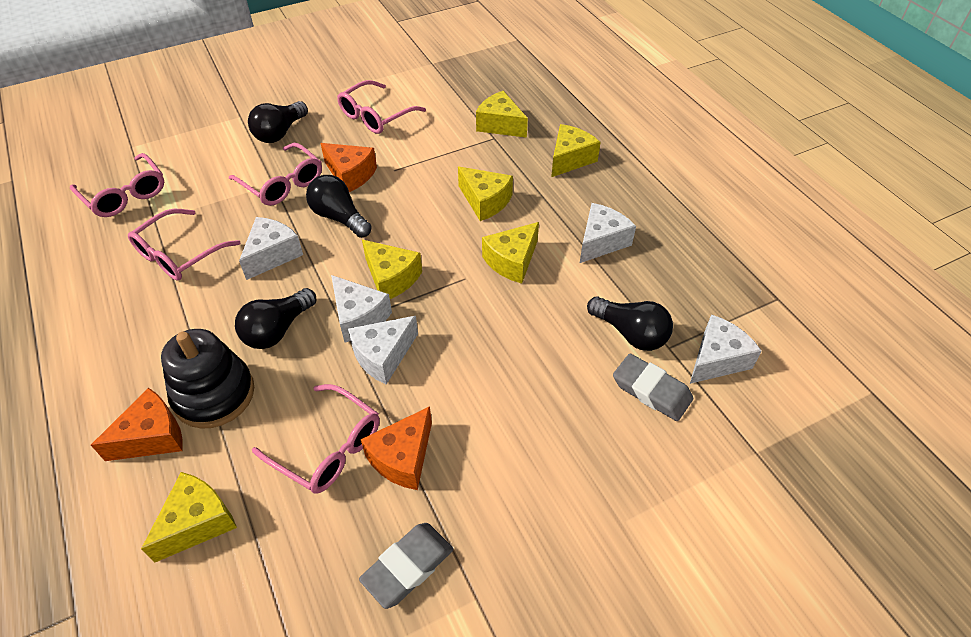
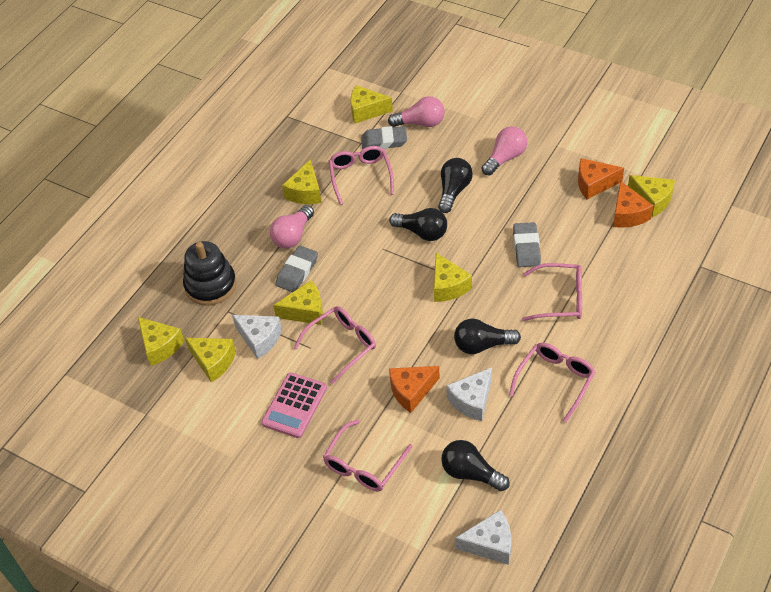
grey eraser: 2 -> 3
pink calculator: 0 -> 1
pink light bulb: 0 -> 3
white cheese: 5 -> 3
yellow cheese: 6 -> 7

